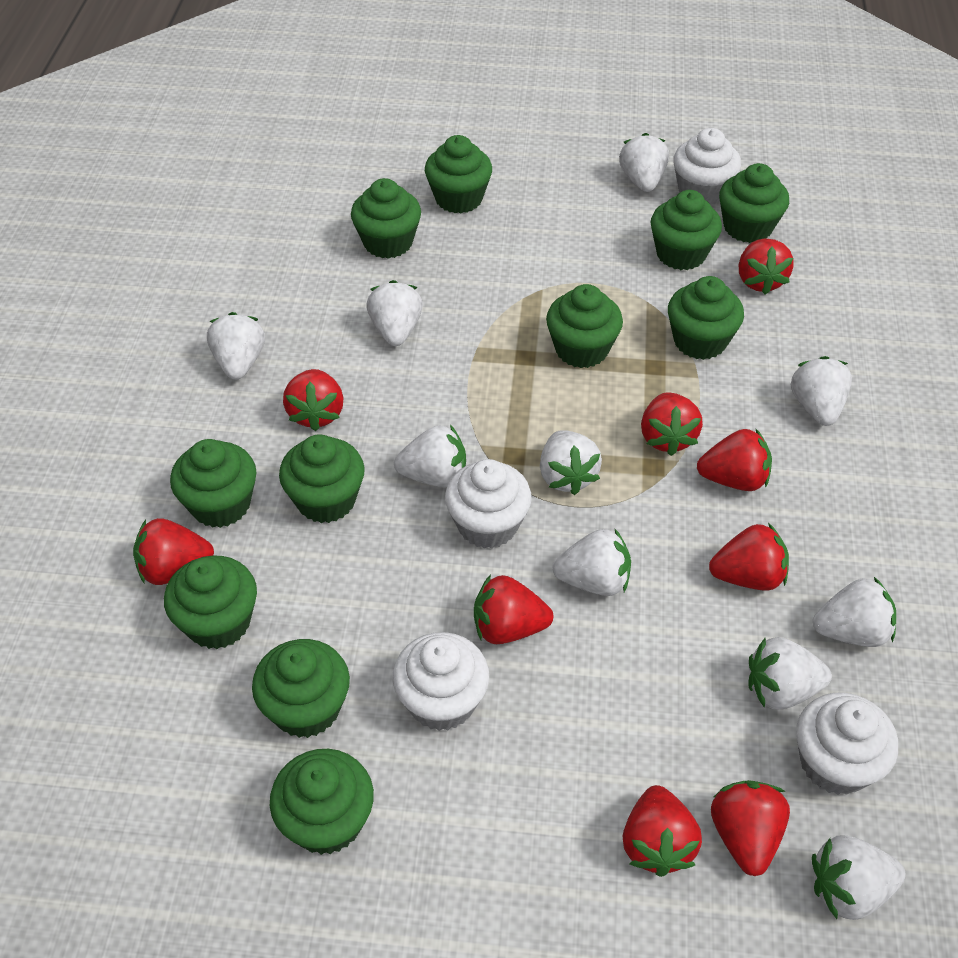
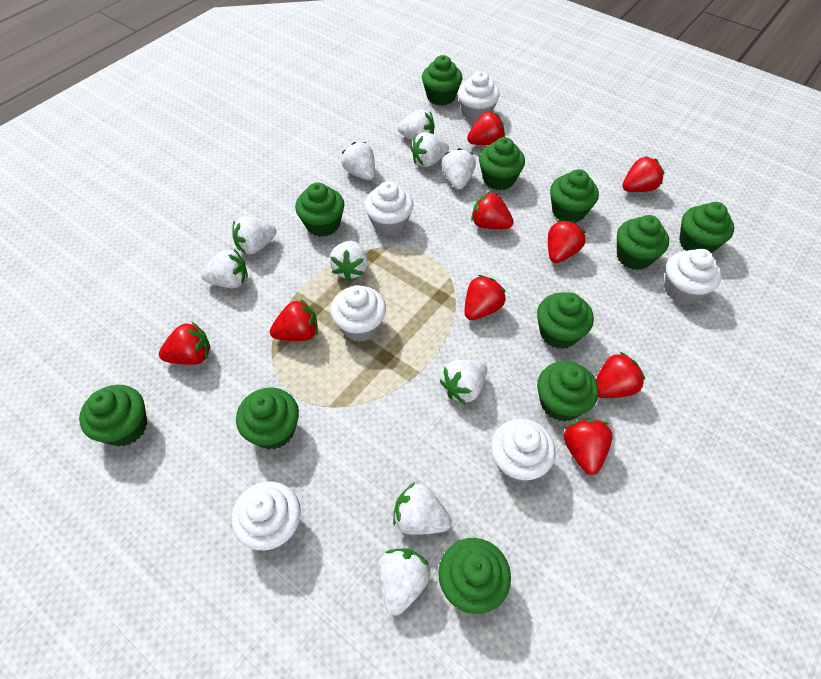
white cupcake: 4 -> 6

